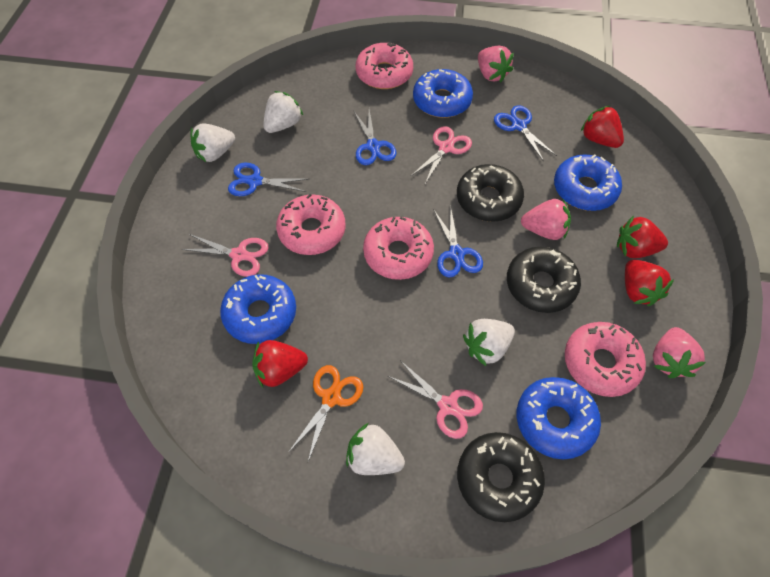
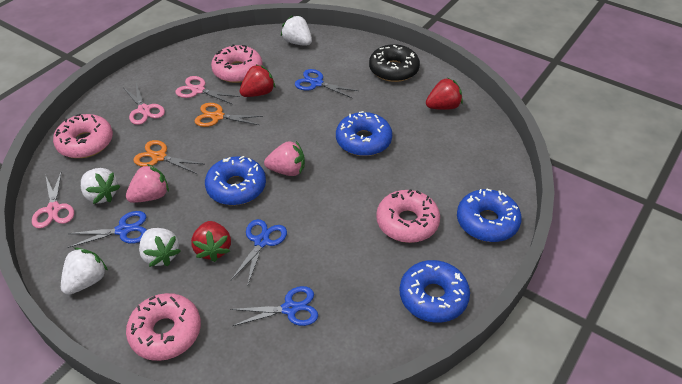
black donut: 3 -> 1
orange scissors: 1 -> 2
pink strawberry: 3 -> 2
red strawberry: 4 -> 3

